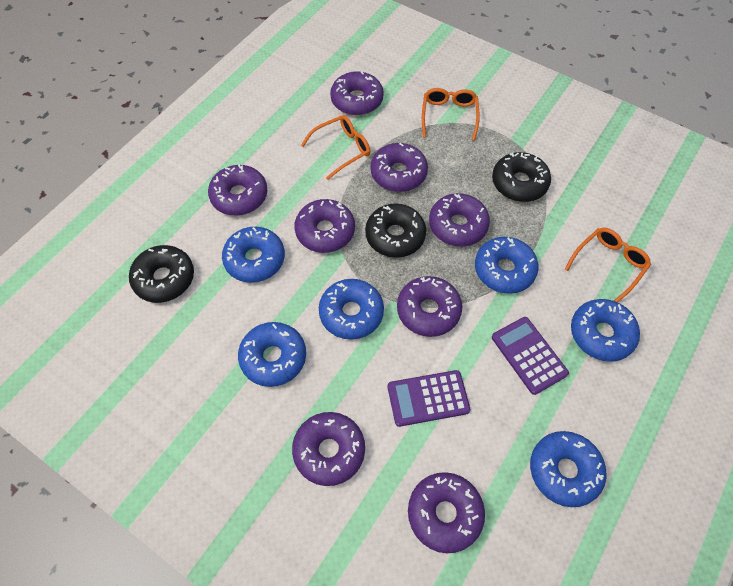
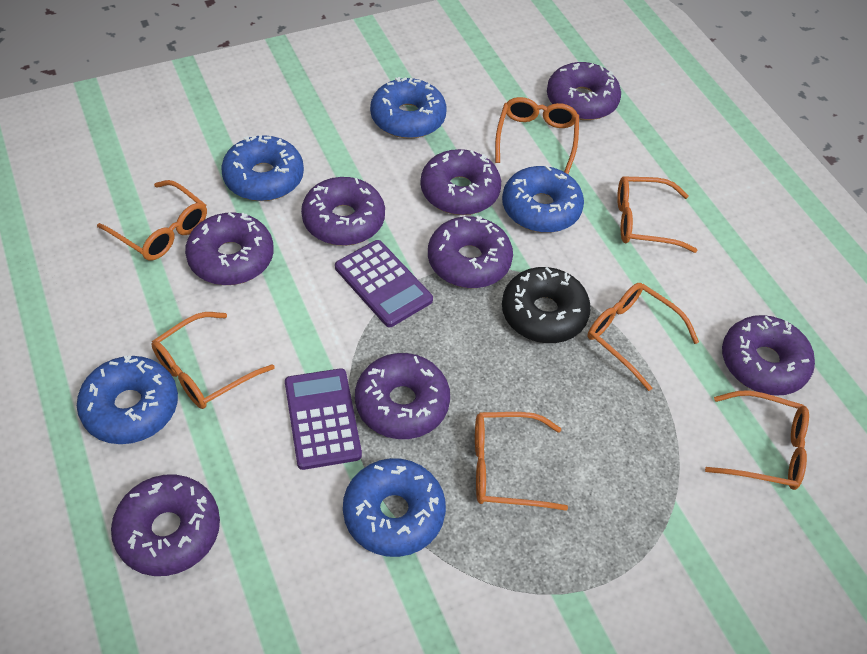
black donut: 3 -> 1
blue donut: 6 -> 5
orange glasses: 3 -> 7

